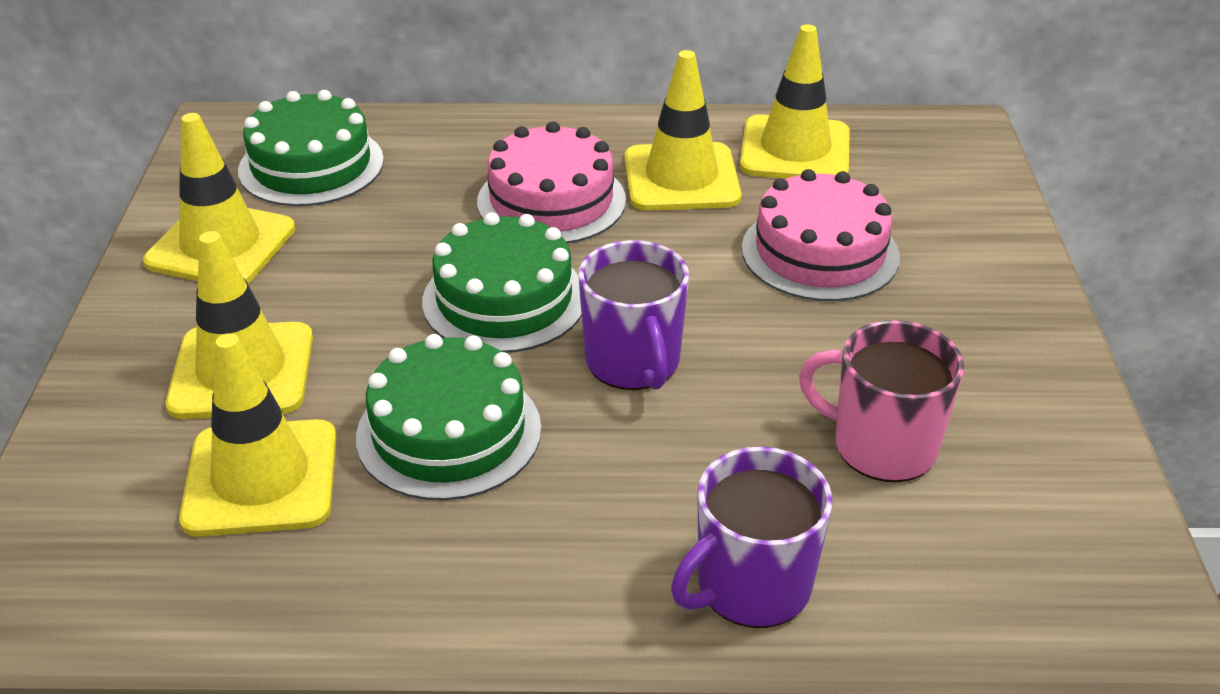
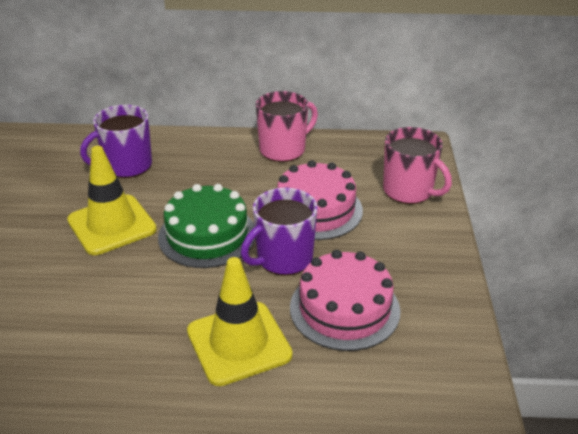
green cake: 3 -> 1
pink mug: 1 -> 2
yellow traffic cone: 5 -> 2

